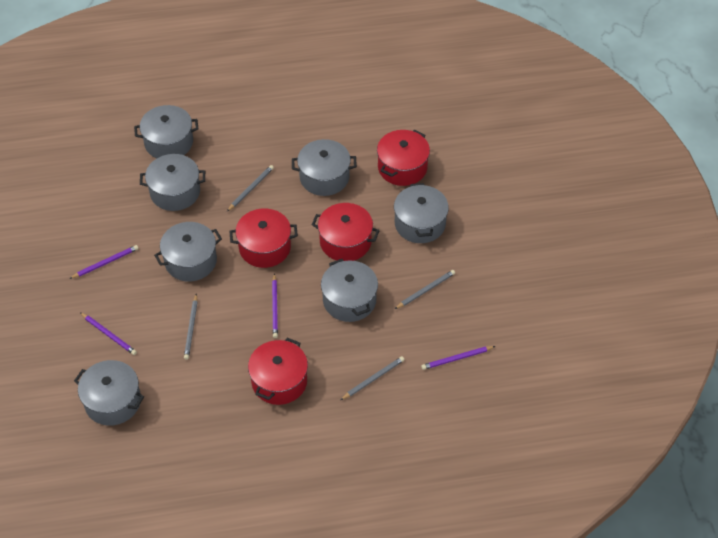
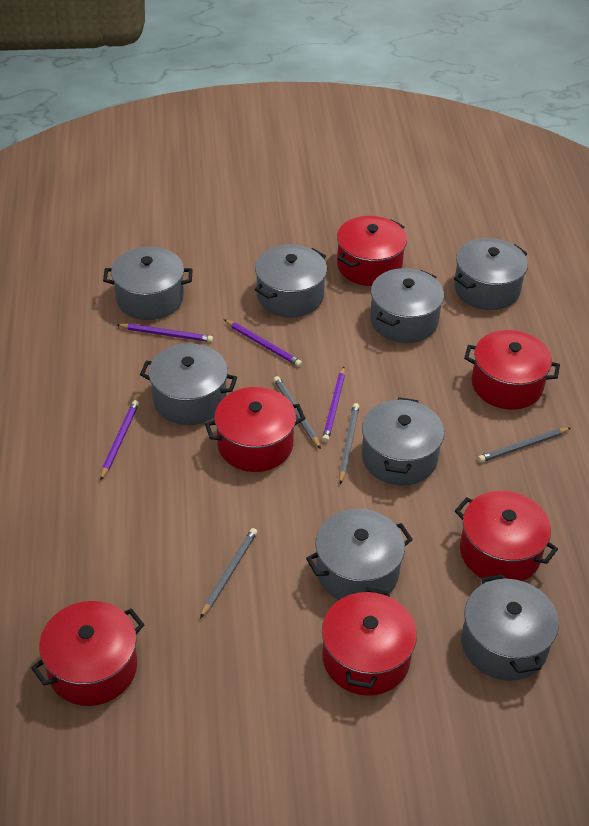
grey pot: 7 -> 8
red pot: 4 -> 6

